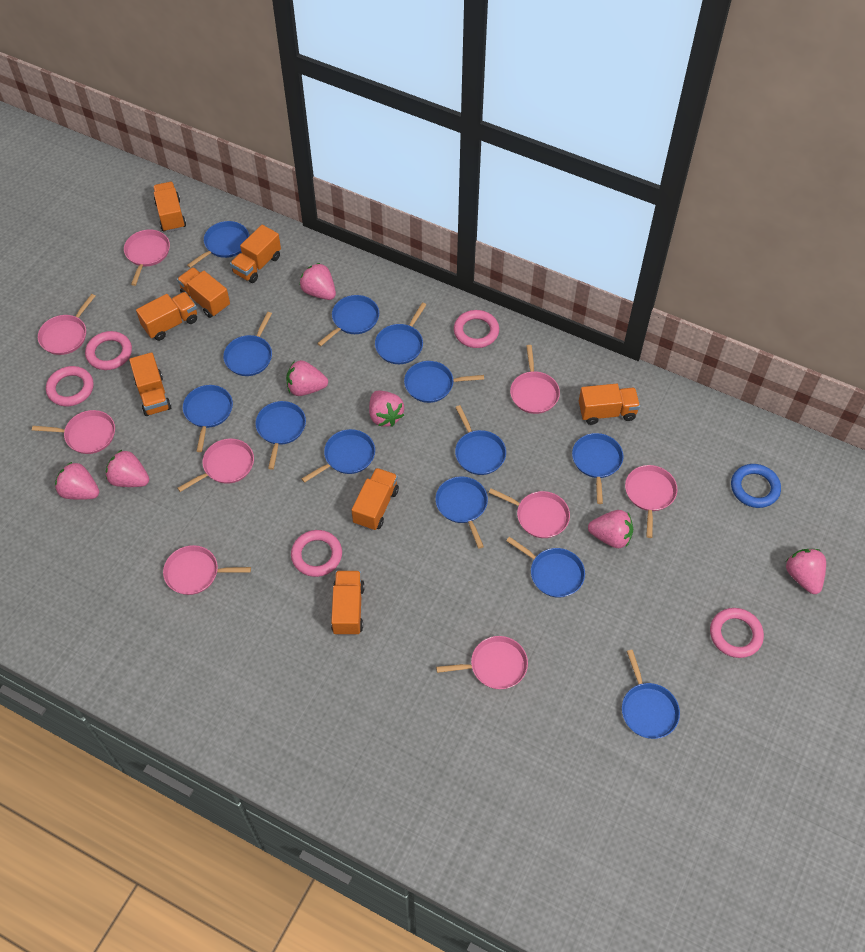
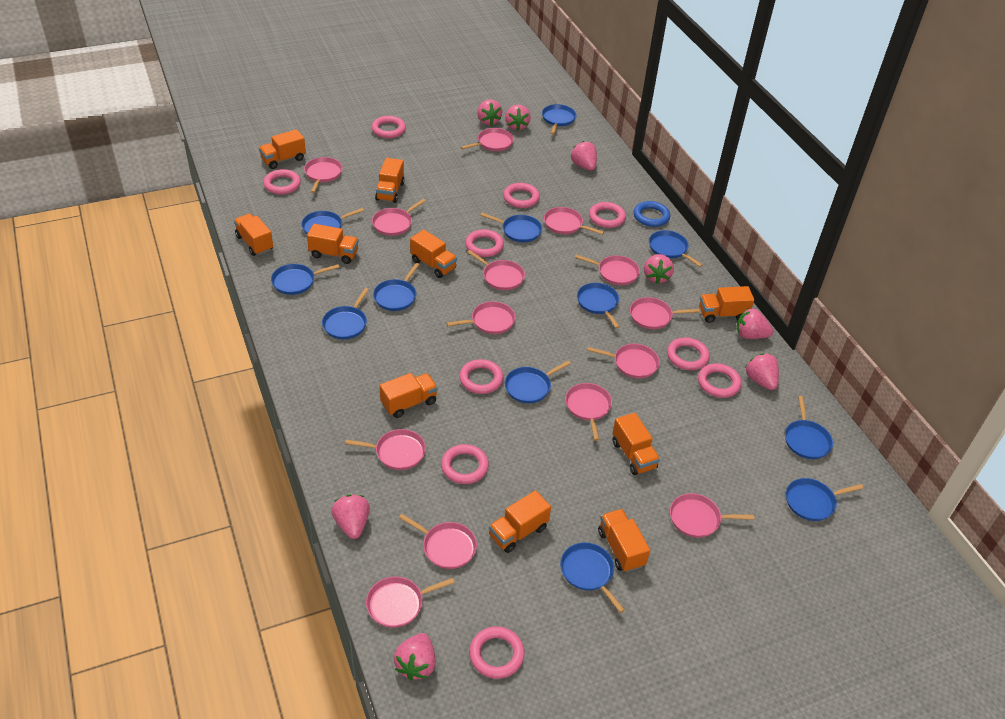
blue pan: 13 -> 12
orange truck: 8 -> 10
pink pan: 9 -> 14
pink ring: 5 -> 10
pink strawberry: 7 -> 8

